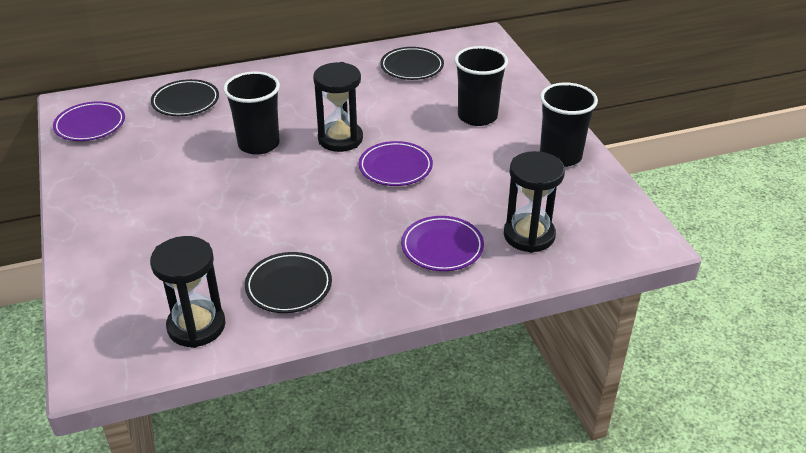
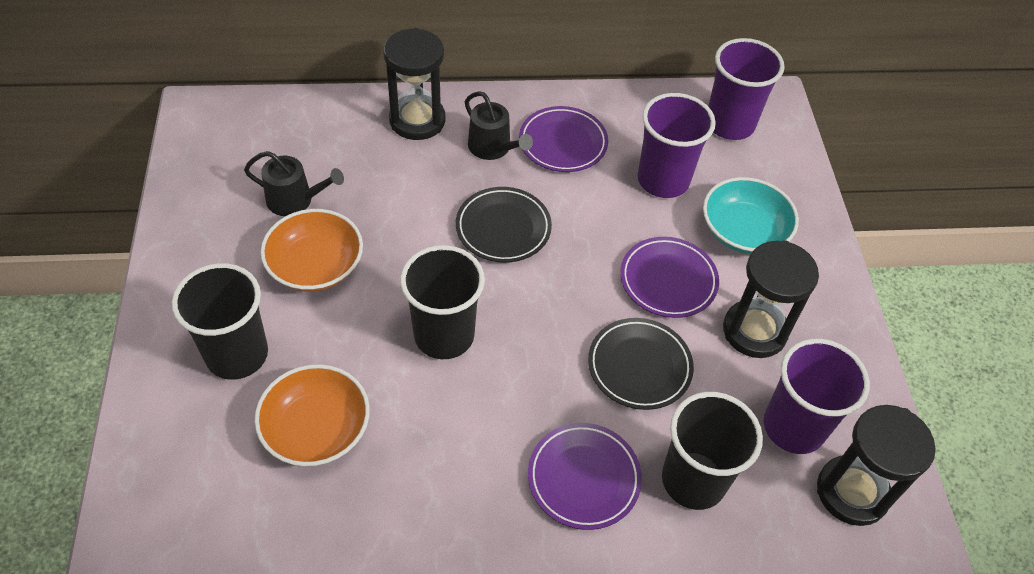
black plate: 3 -> 2
black watering can: 0 -> 2
orange bowl: 0 -> 2
purple cup: 0 -> 3
turquoise bowl: 0 -> 1

